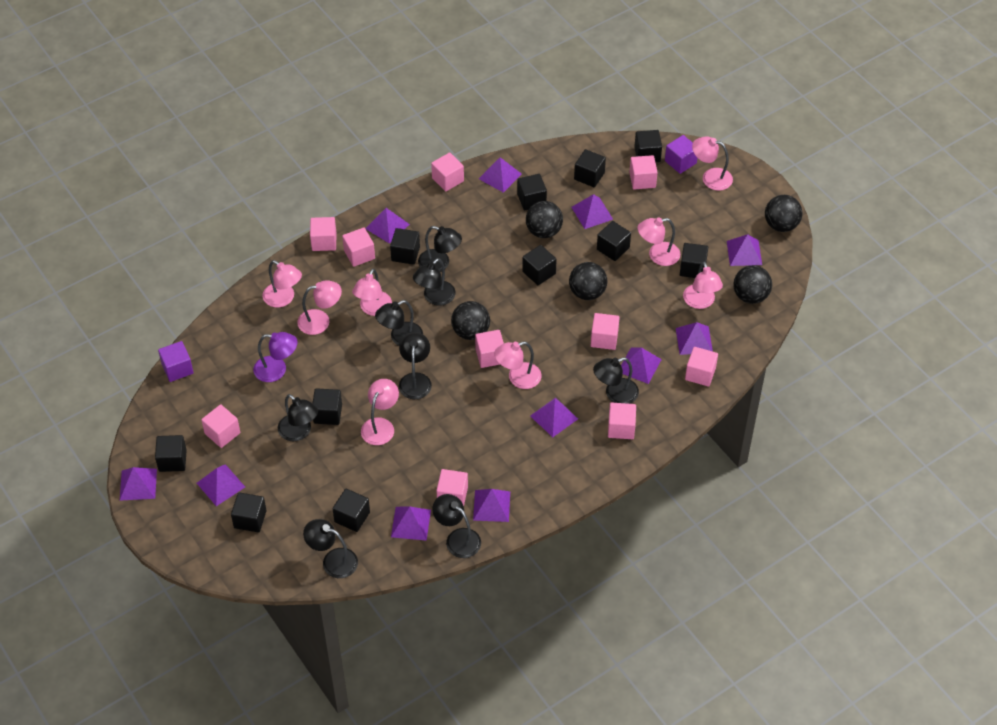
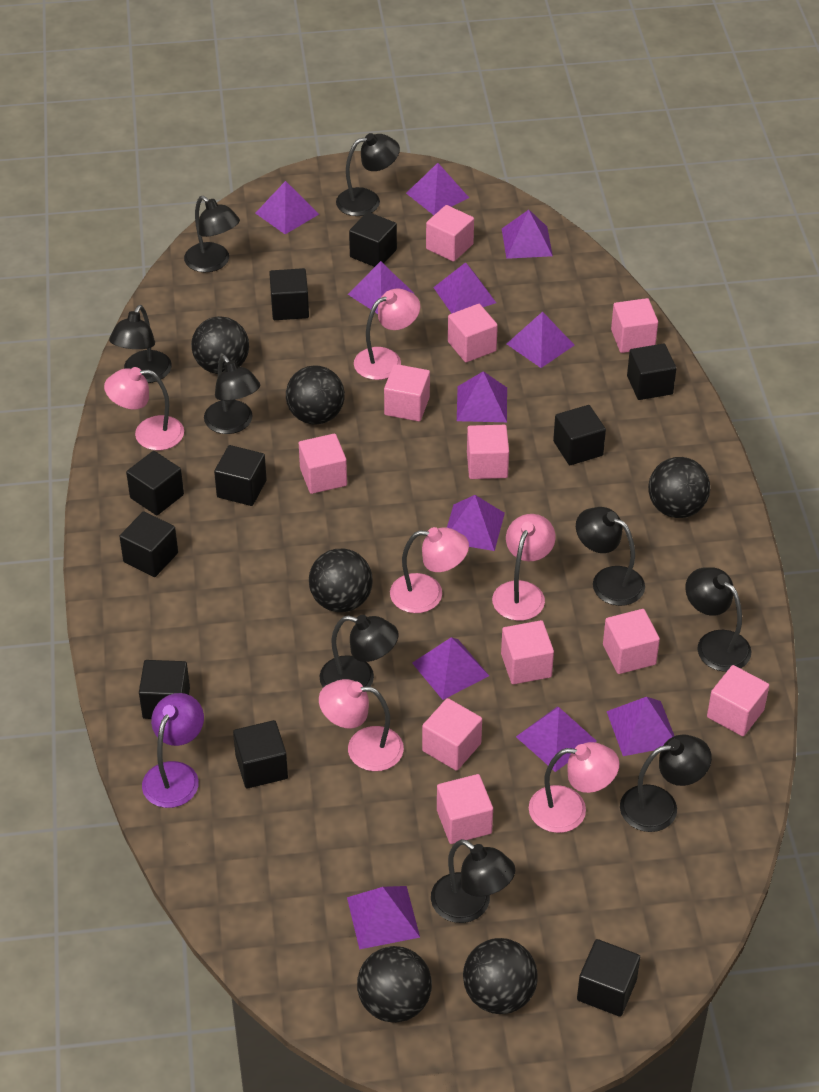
black ball: 5 -> 6
black cube: 11 -> 10
black lamp: 8 -> 9
pink cube: 10 -> 11
pink lamp: 8 -> 6
purple cube: 2 -> 0
purple pyramid: 11 -> 12

